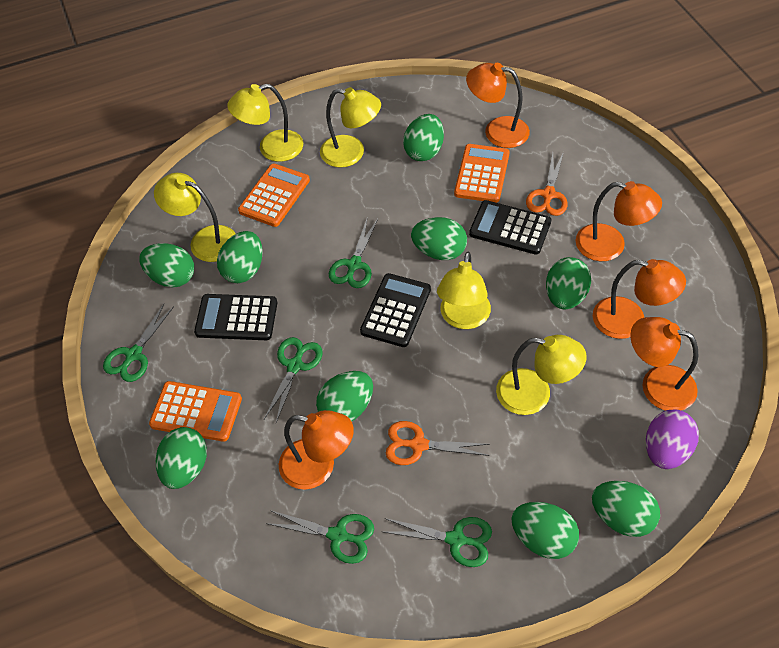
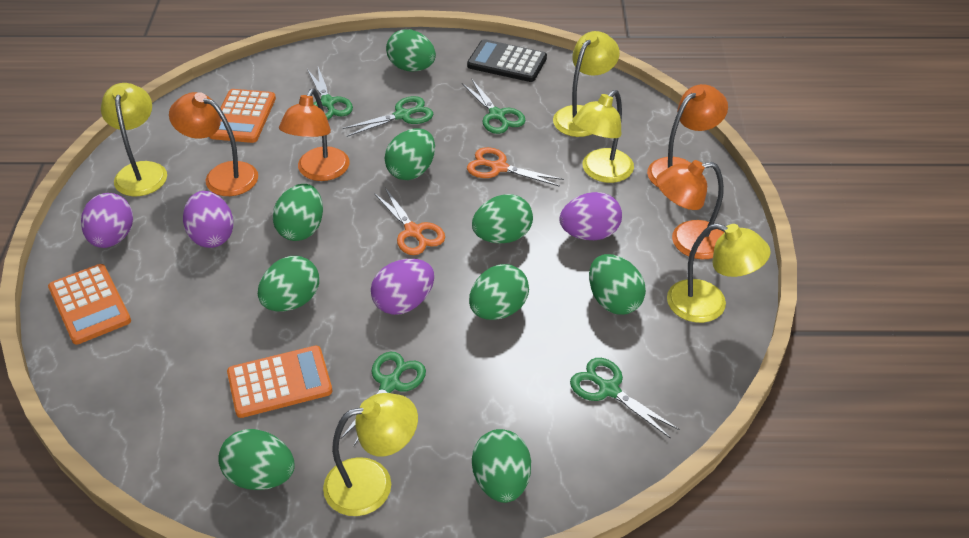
black calculator: 3 -> 1
orange lamp: 5 -> 4
purple egg: 1 -> 4

